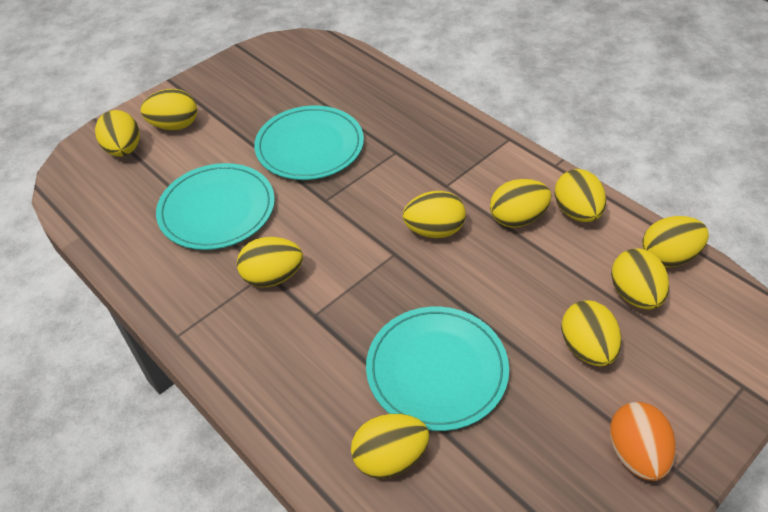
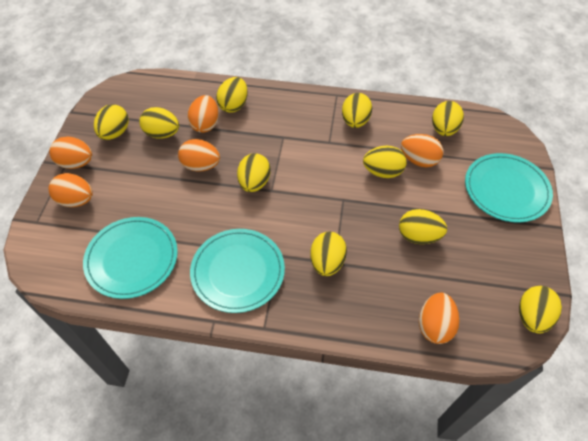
orange egg: 1 -> 6

